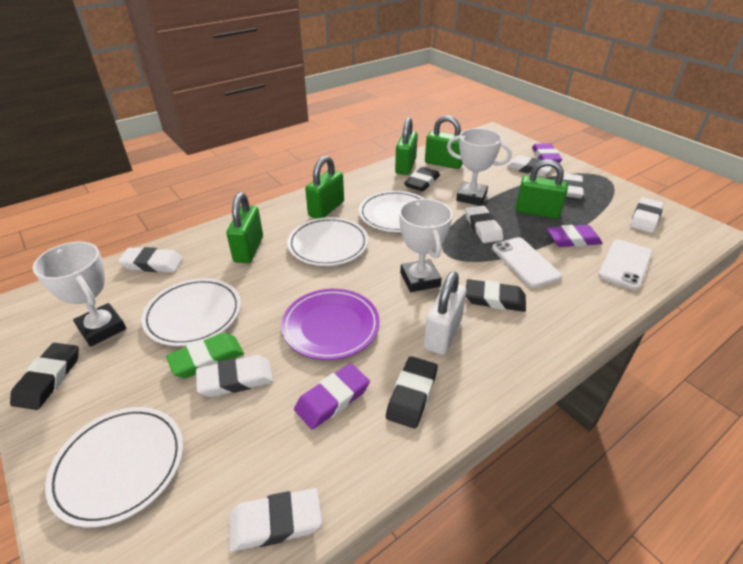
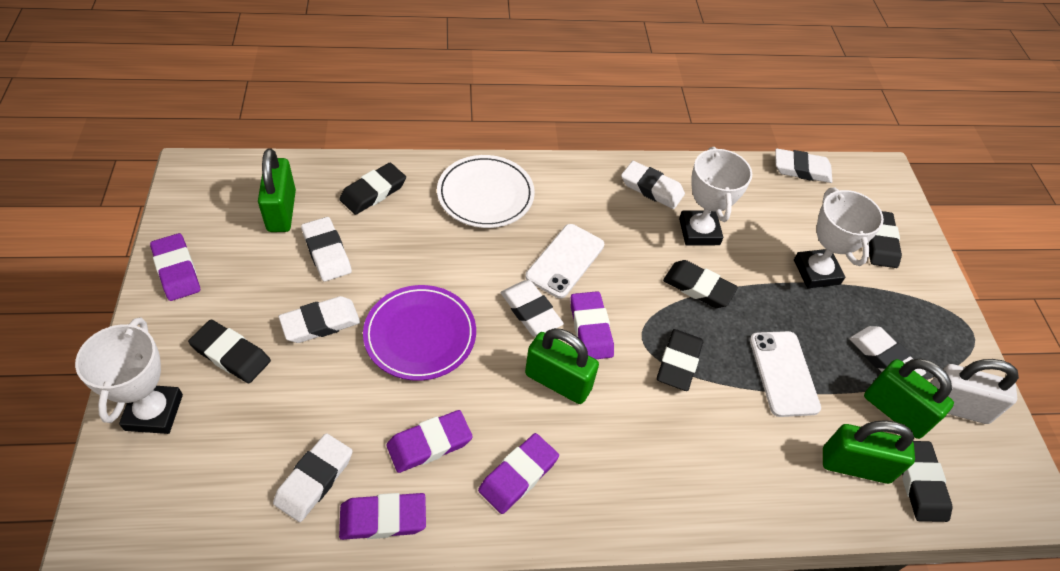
black eraser: 4 -> 6
green eraser: 1 -> 0
green padlock: 5 -> 4
purple eraser: 3 -> 5
white plate: 4 -> 1

